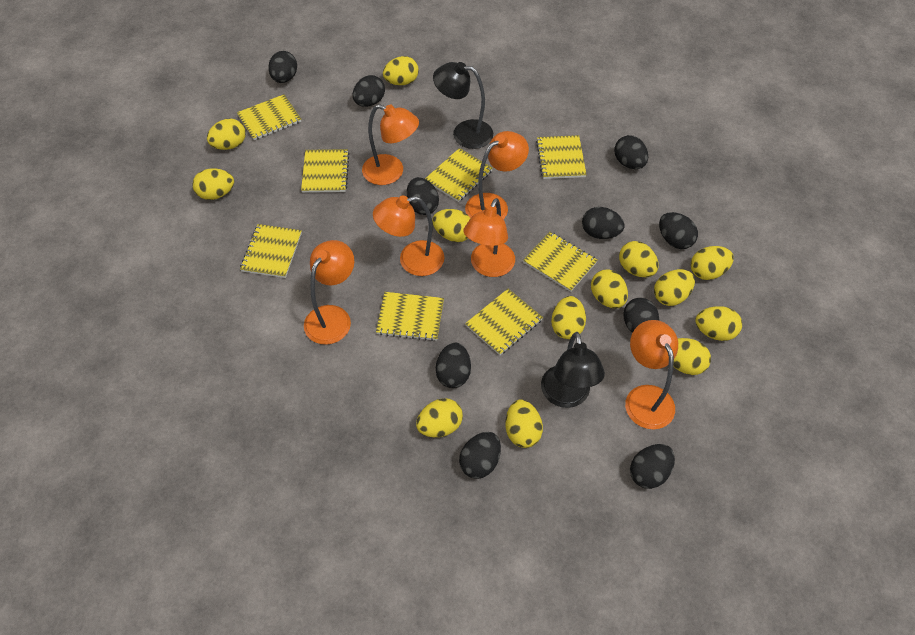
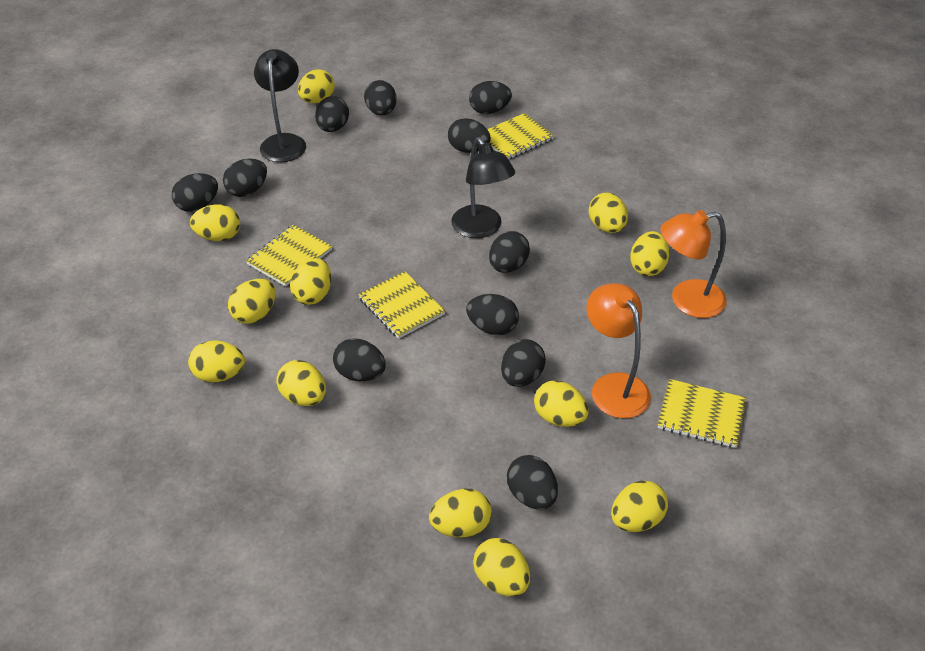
black egg: 10 -> 11
orange lamp: 6 -> 2
yellow egg: 13 -> 12
yellow notebook: 8 -> 4

